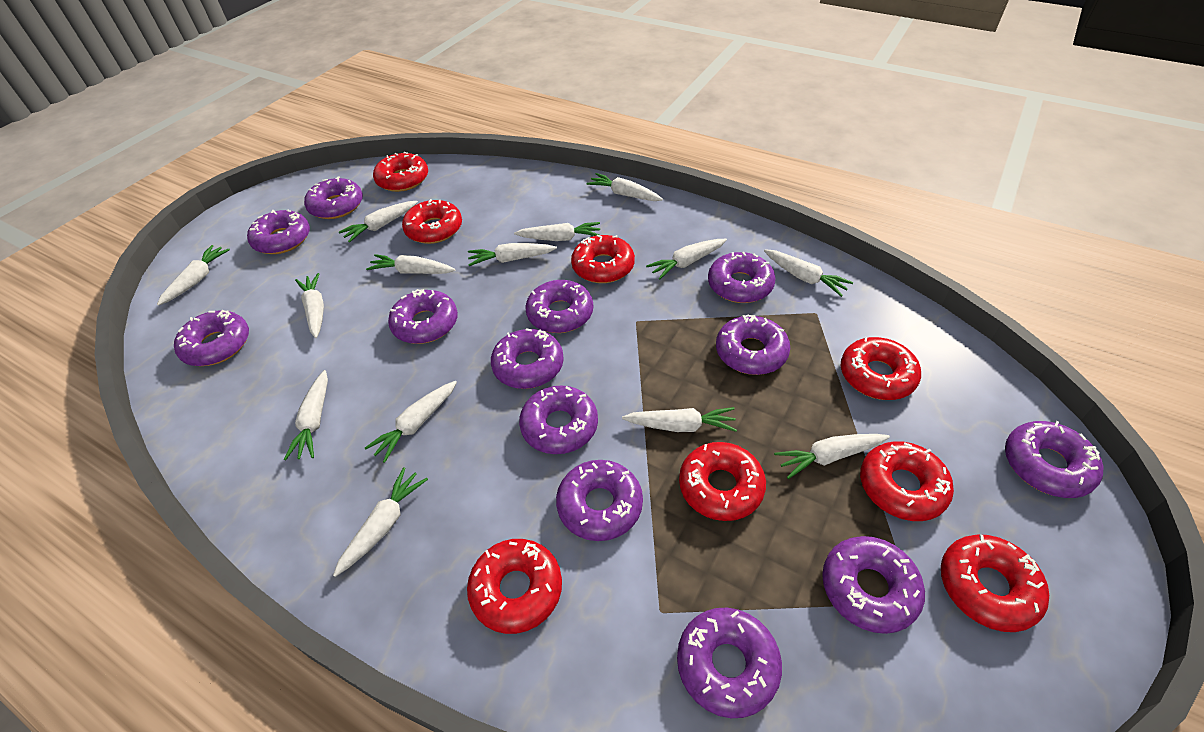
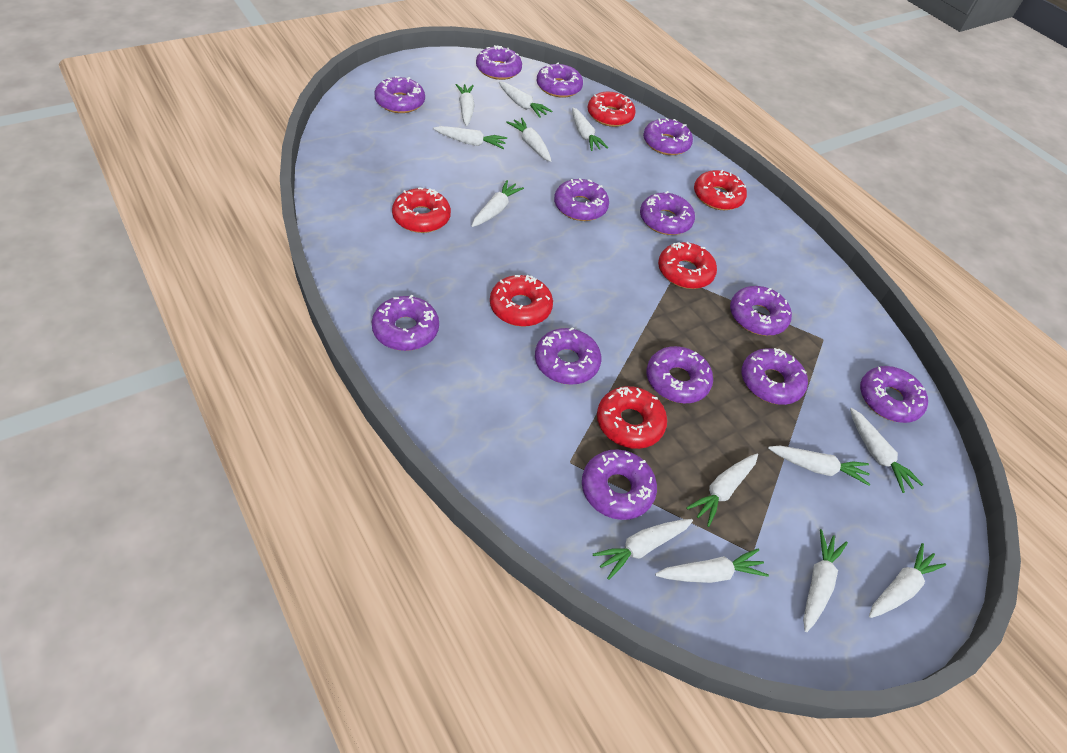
red donut: 8 -> 6
white carrot: 14 -> 13

